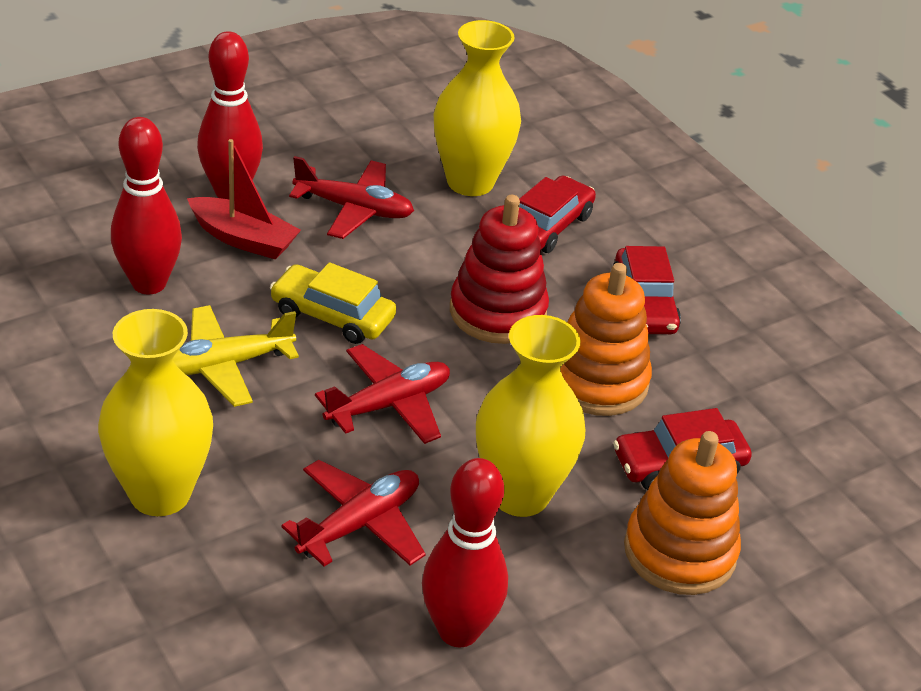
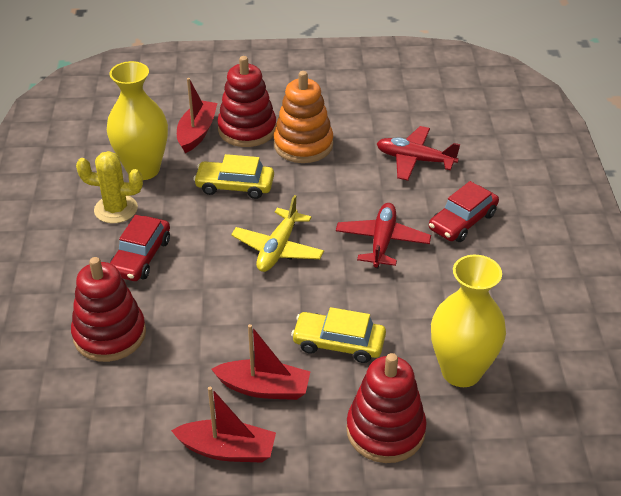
orange stacking toy: 2 -> 1
red boat: 1 -> 3
red bowling pin: 3 -> 0
red car: 3 -> 2
red plane: 3 -> 2
red stacking toy: 1 -> 3
yellow cactus: 0 -> 1
yellow car: 1 -> 2
yellow vase: 3 -> 2

